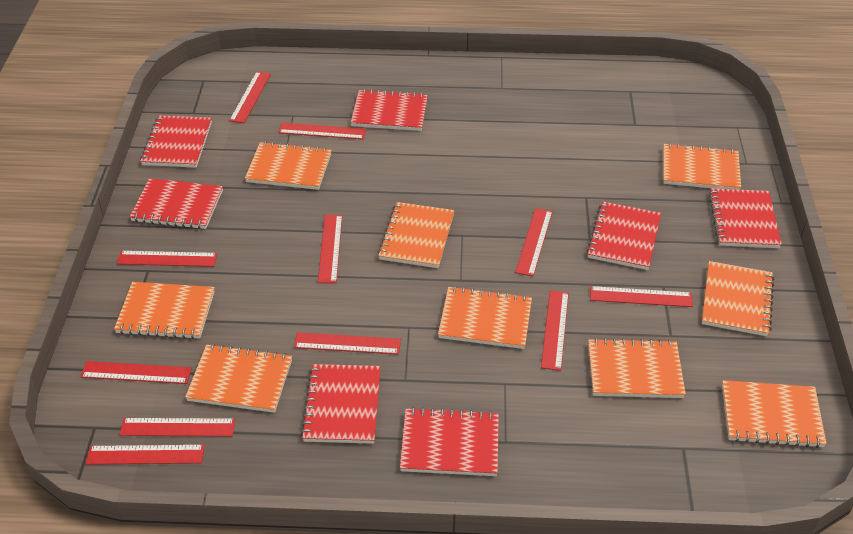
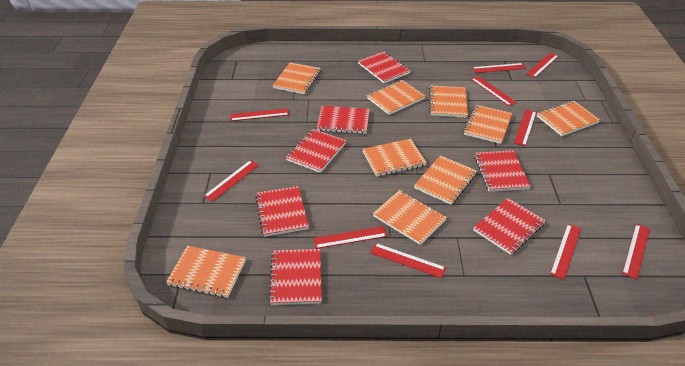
red ruler: 11 -> 10

